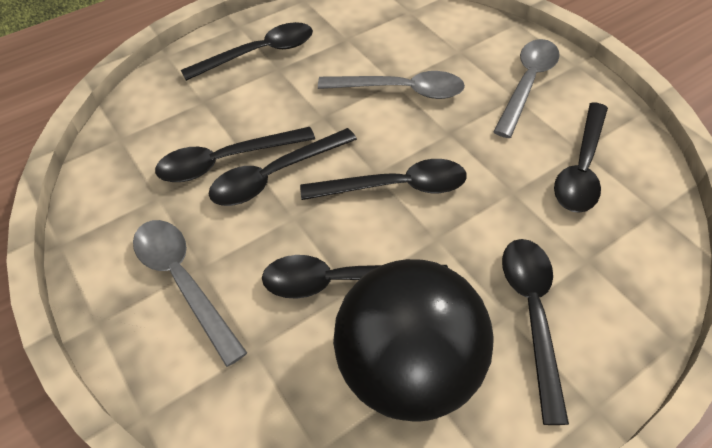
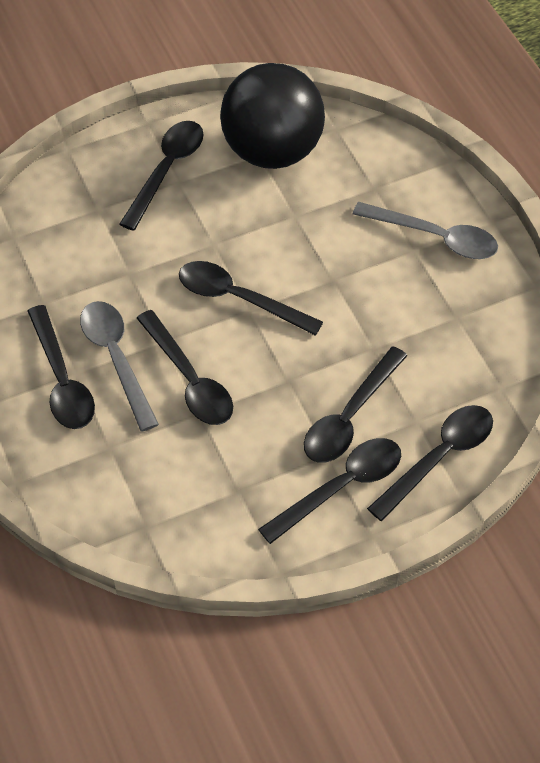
grey spoon: 3 -> 2

